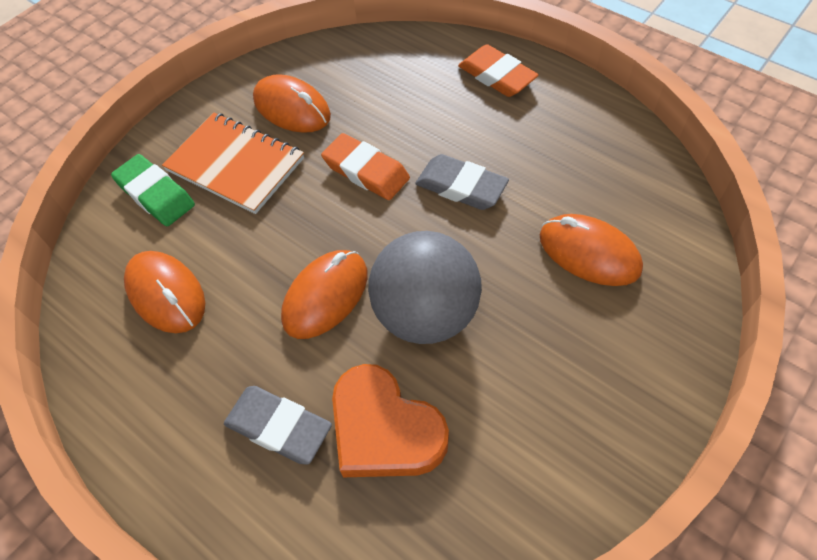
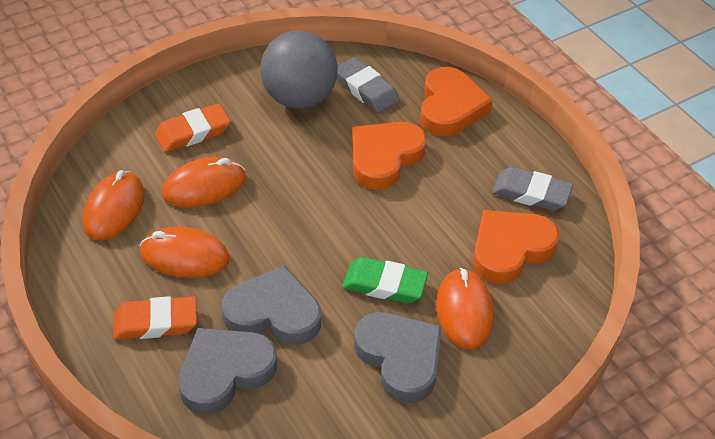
grey heart: 0 -> 3
orange heart: 1 -> 3
orange notebook: 1 -> 0

